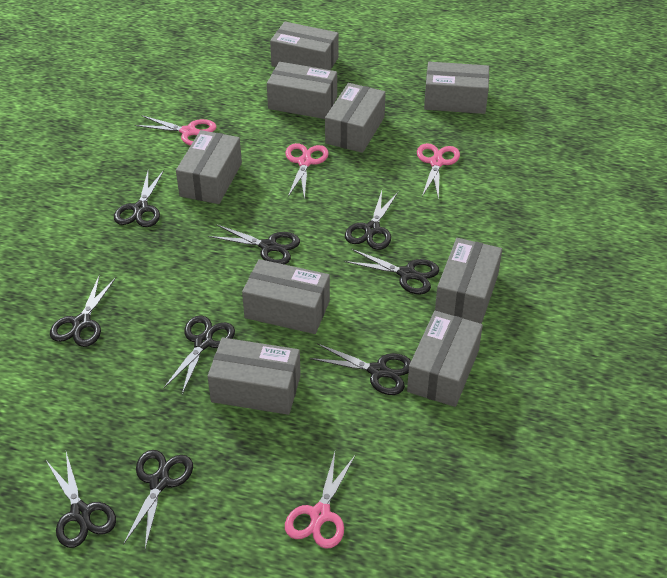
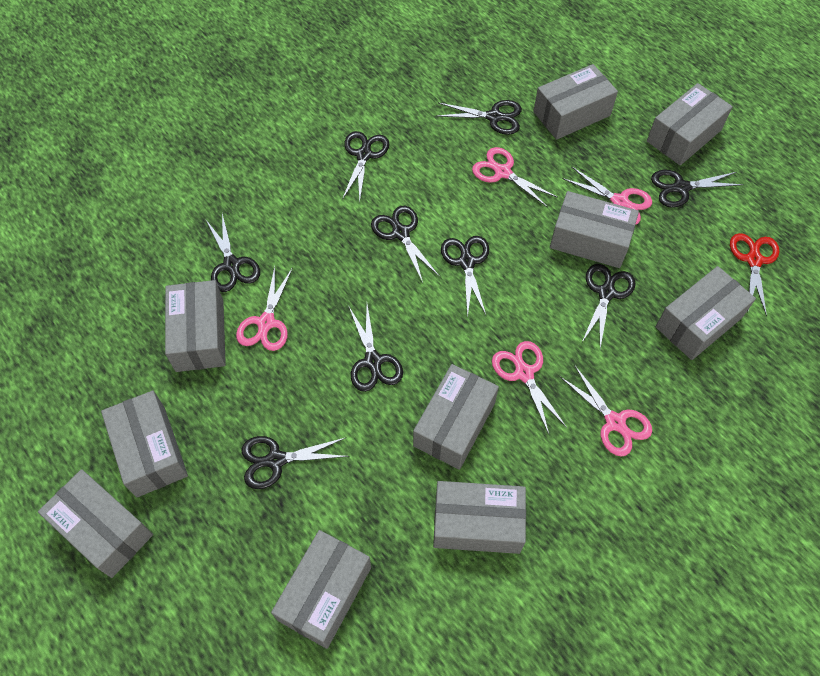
grey box: 9 -> 10
pink scissors: 4 -> 5
red scissors: 0 -> 1

